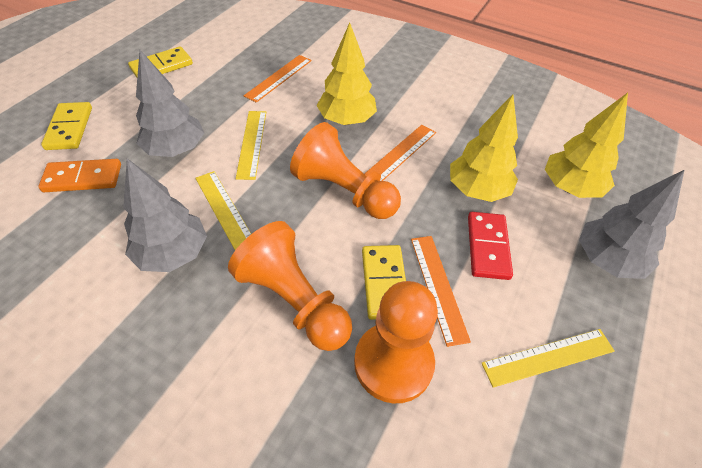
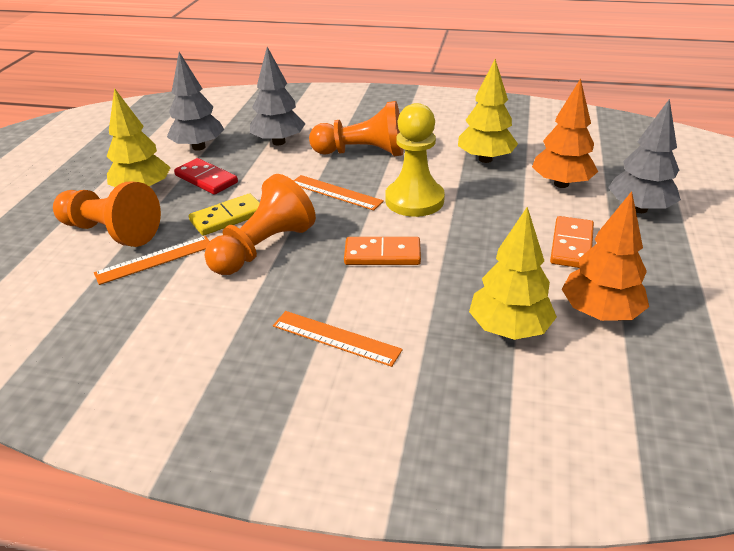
orange domino: 1 -> 2
orange tree: 0 -> 2
yellow domino: 3 -> 1
yellow pawn: 0 -> 1
yellow ruler: 3 -> 0

